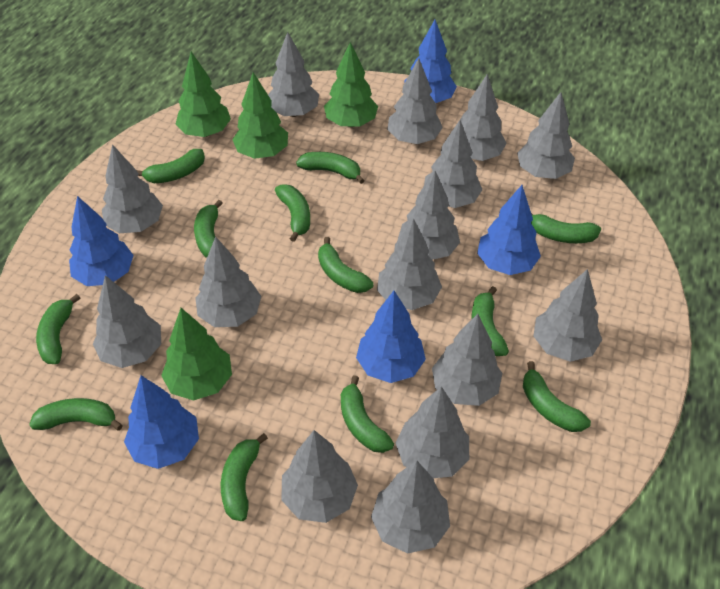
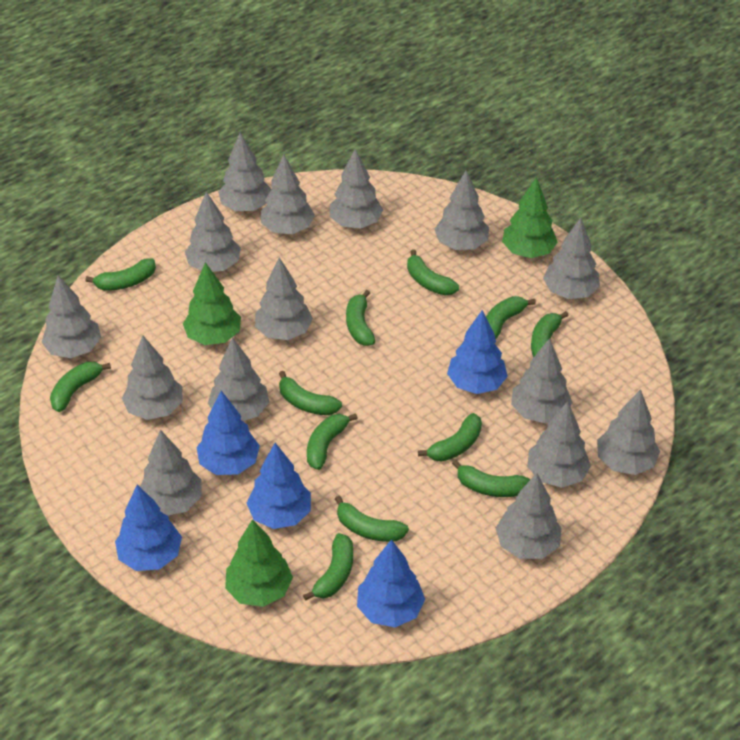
green tree: 4 -> 3

